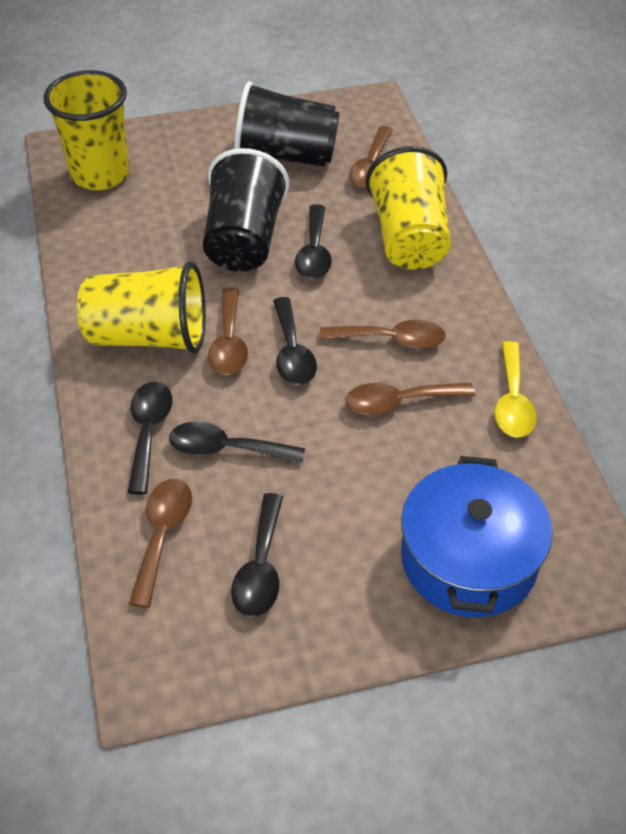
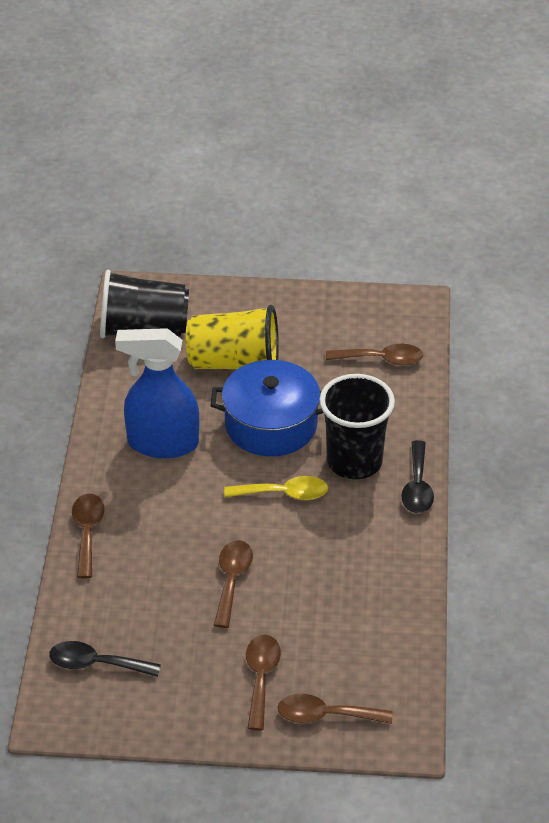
black spoon: 5 -> 2
blue spray bottle: 0 -> 1
yellow cup: 3 -> 1

